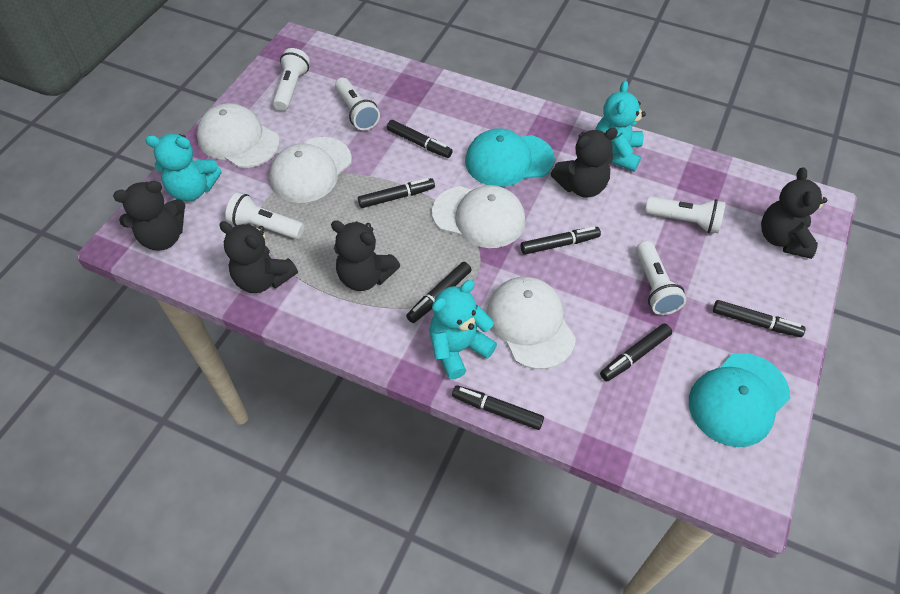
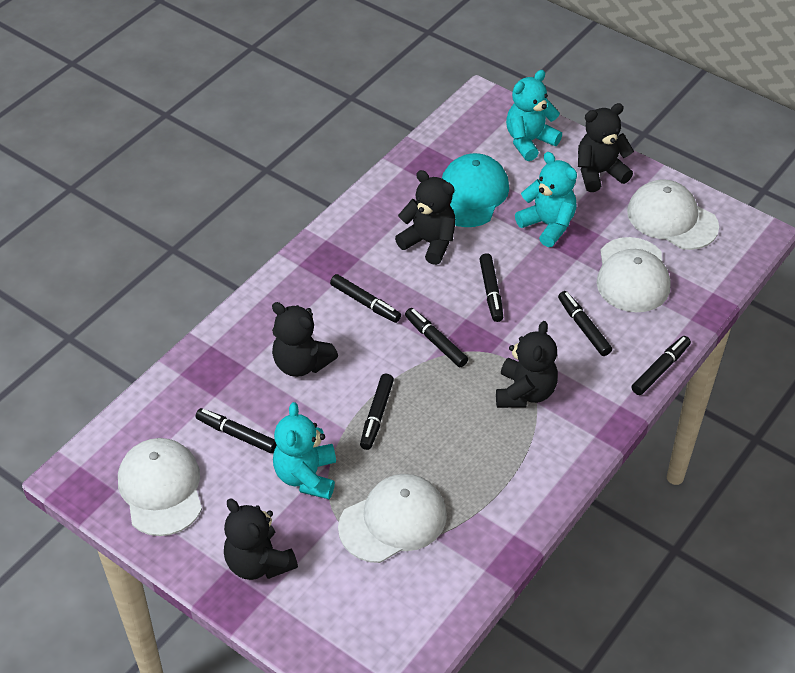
turquoise cap: 2 -> 1
white flashlight: 5 -> 0

